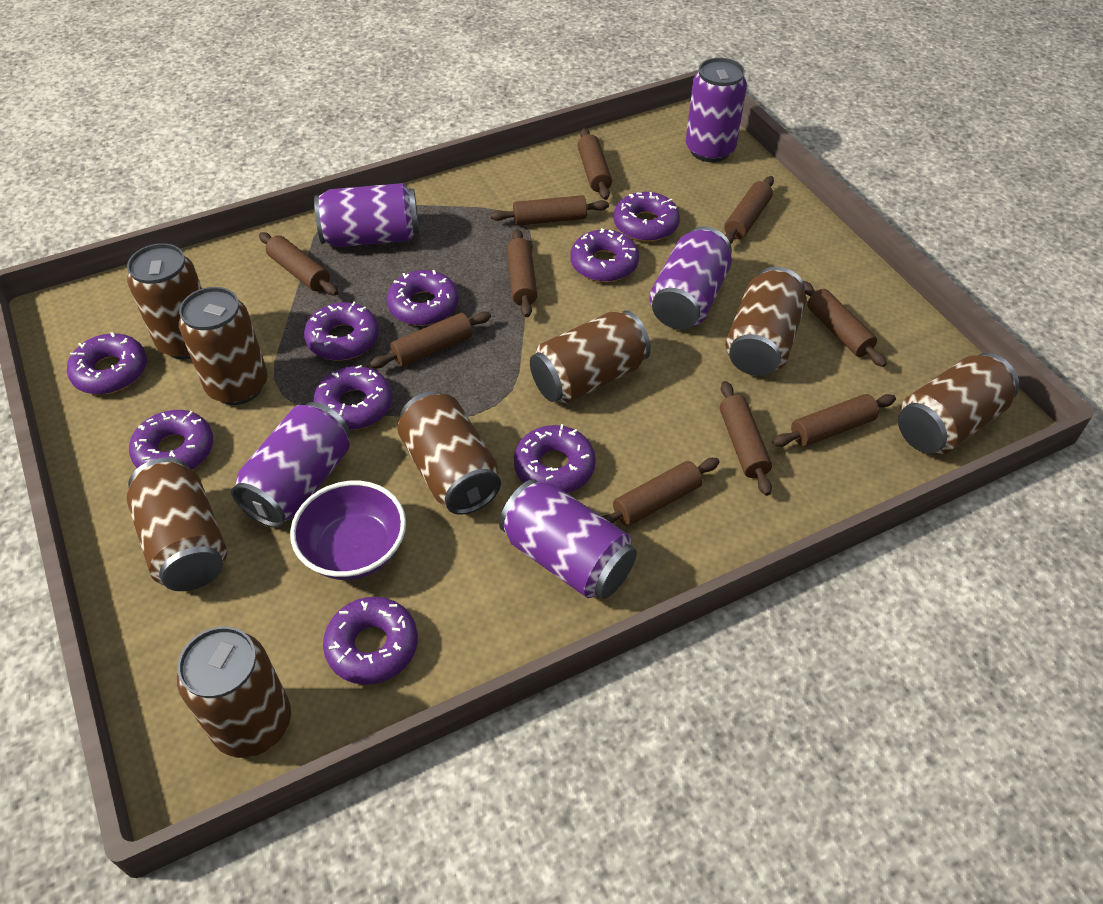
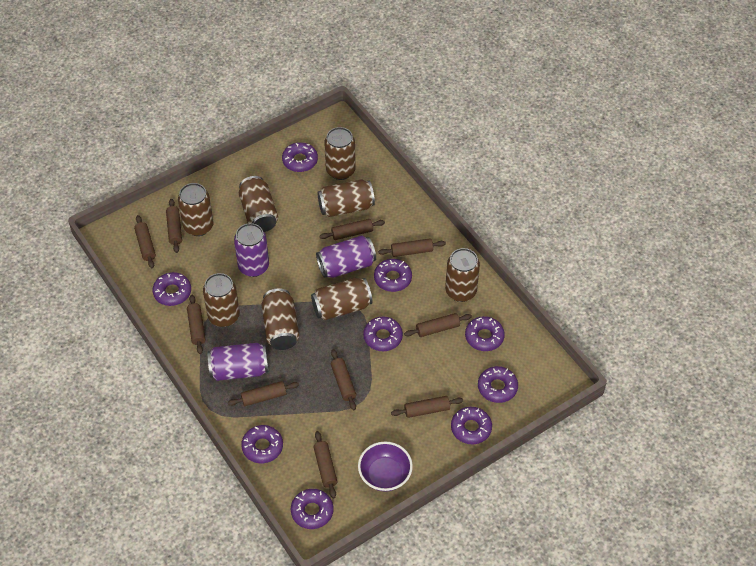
purple can: 5 -> 3

